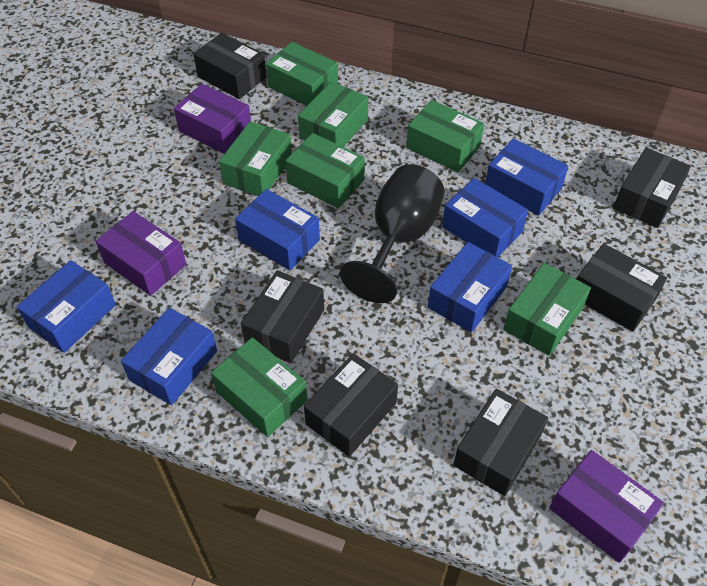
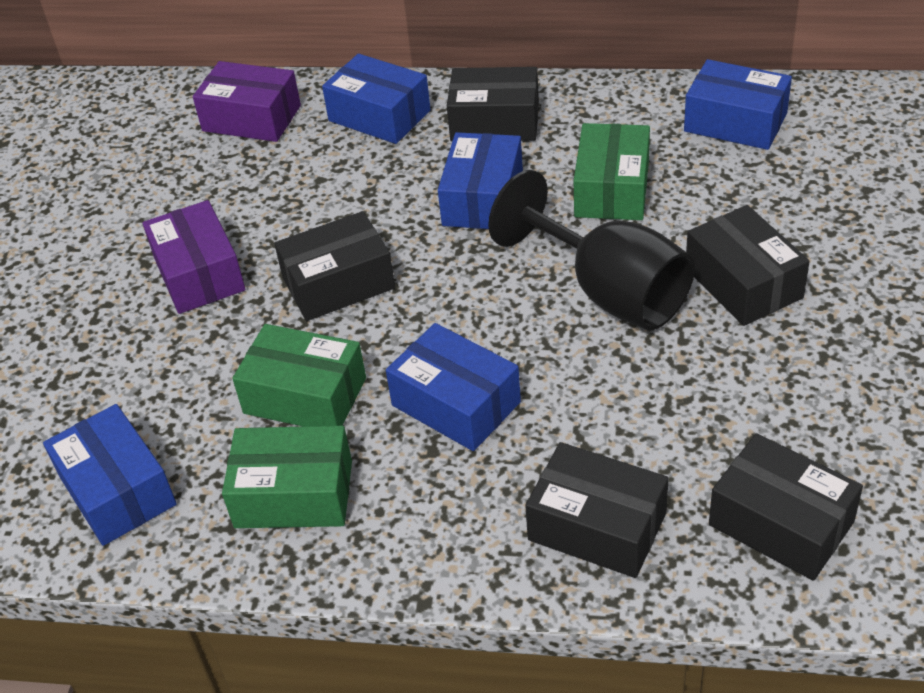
black box: 6 -> 5
blue box: 6 -> 5
green box: 7 -> 3
purple box: 3 -> 2

